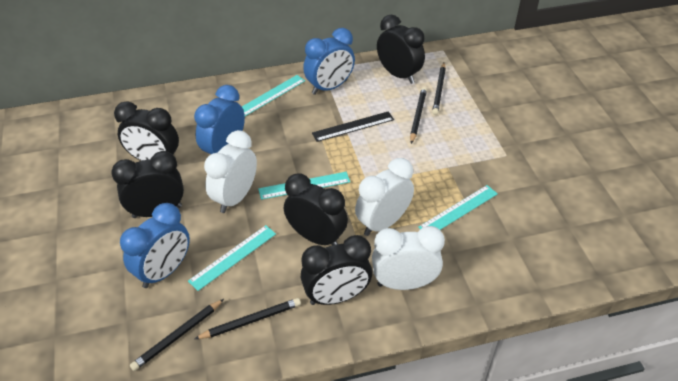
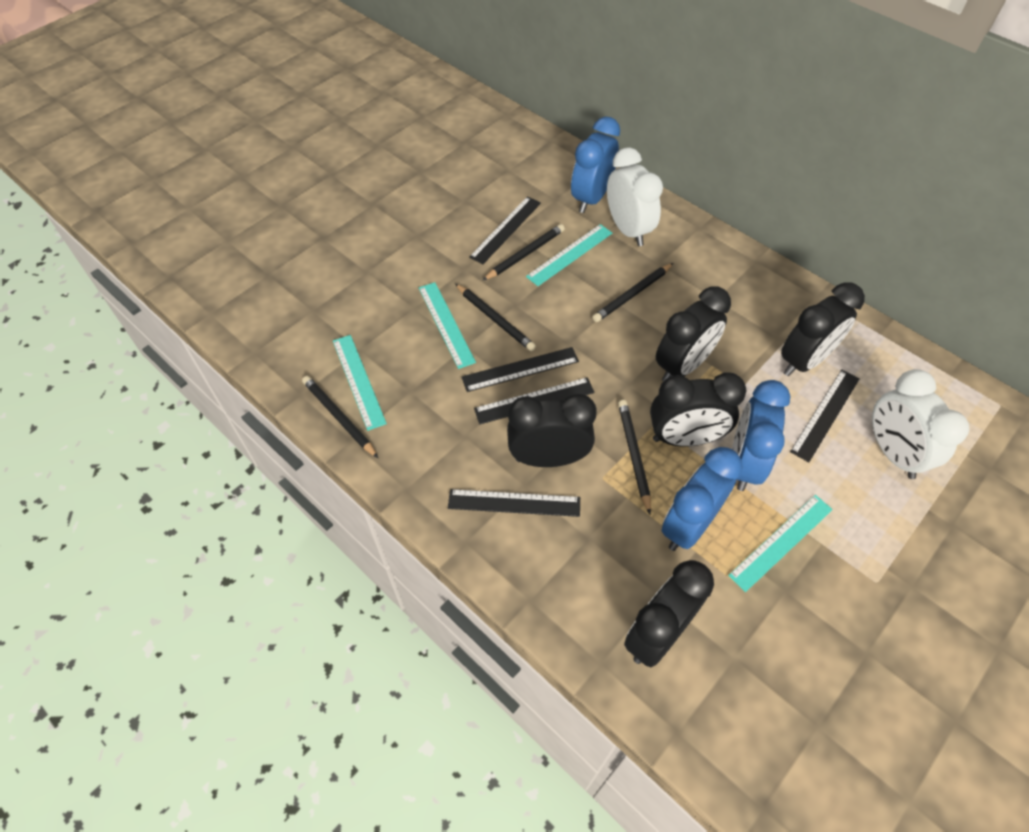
black pencil: 4 -> 5
black ruler: 1 -> 5
white clock: 3 -> 2

